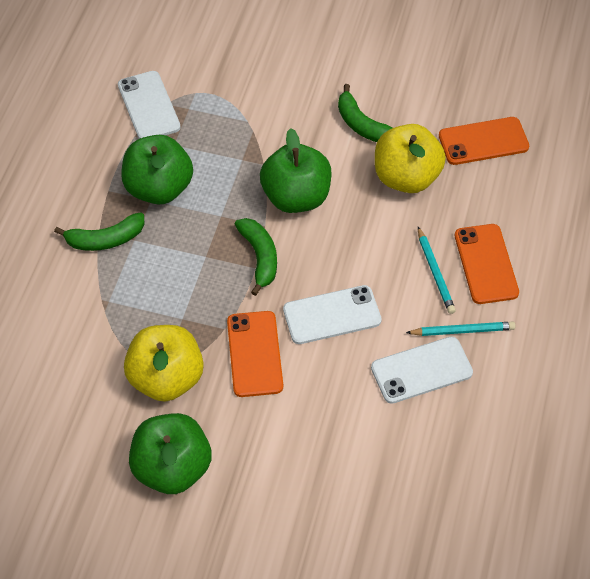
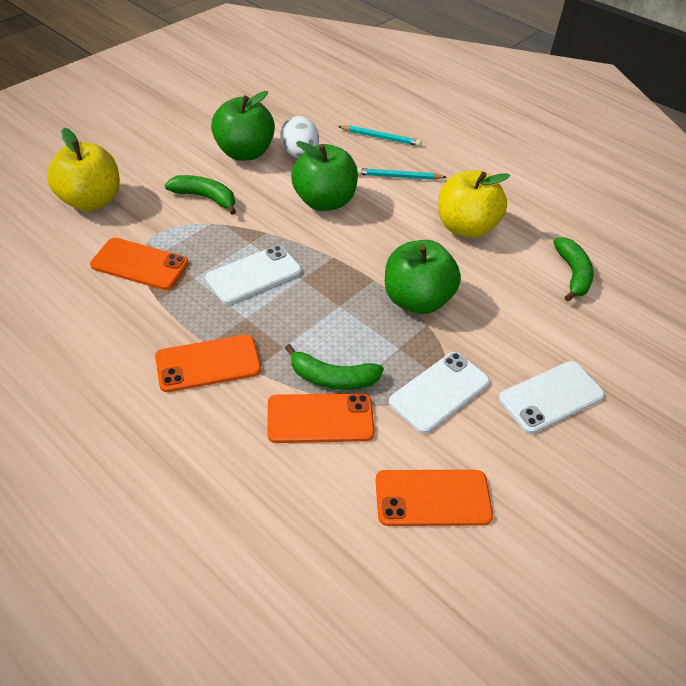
orange phone: 3 -> 4
white egg: 0 -> 1

